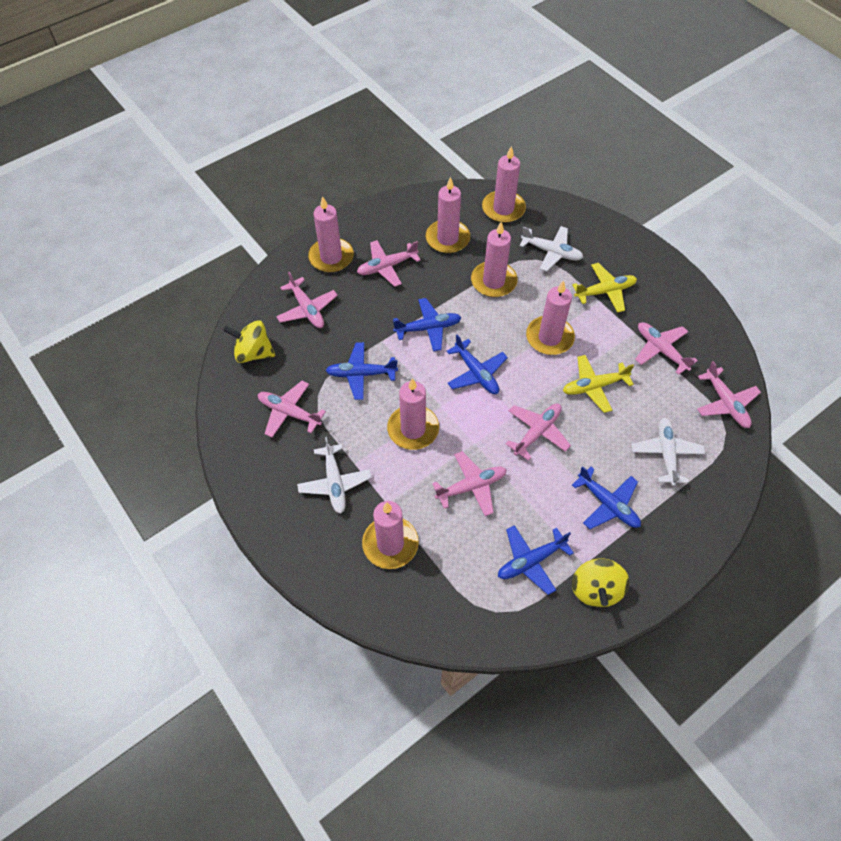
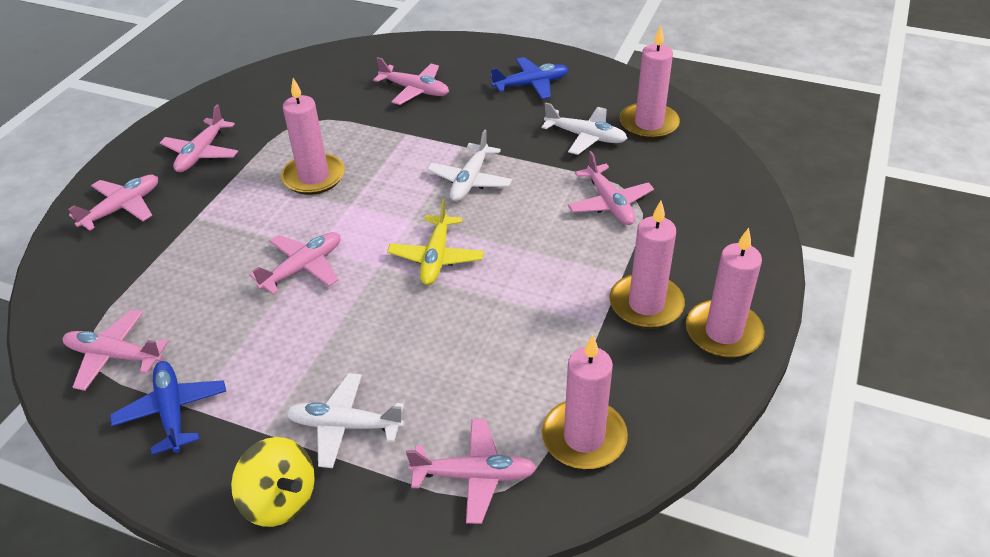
blue plane: 5 -> 2
pink candle: 7 -> 5
yellow plane: 2 -> 1
yellow spinning top: 2 -> 1

